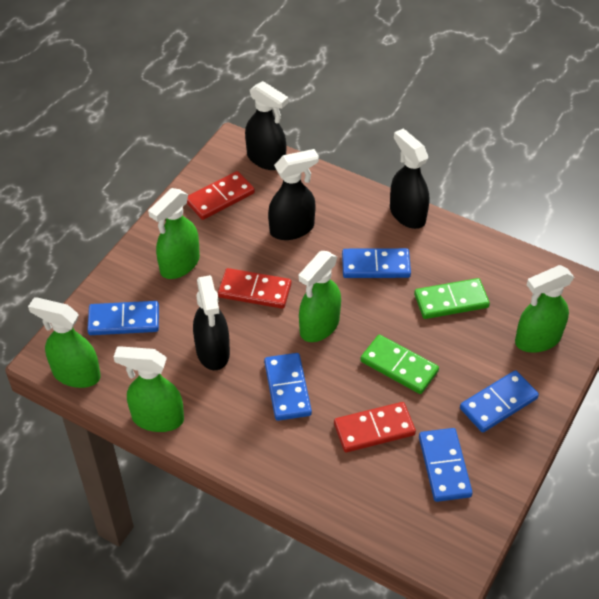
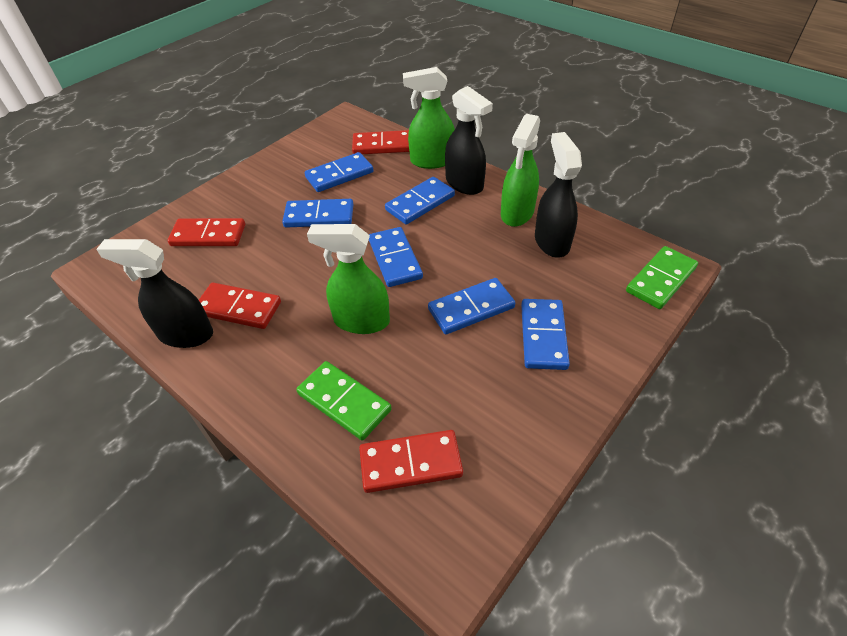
black spray bottle: 4 -> 3
blue domino: 5 -> 6
green spray bottle: 5 -> 3
red domino: 3 -> 4

